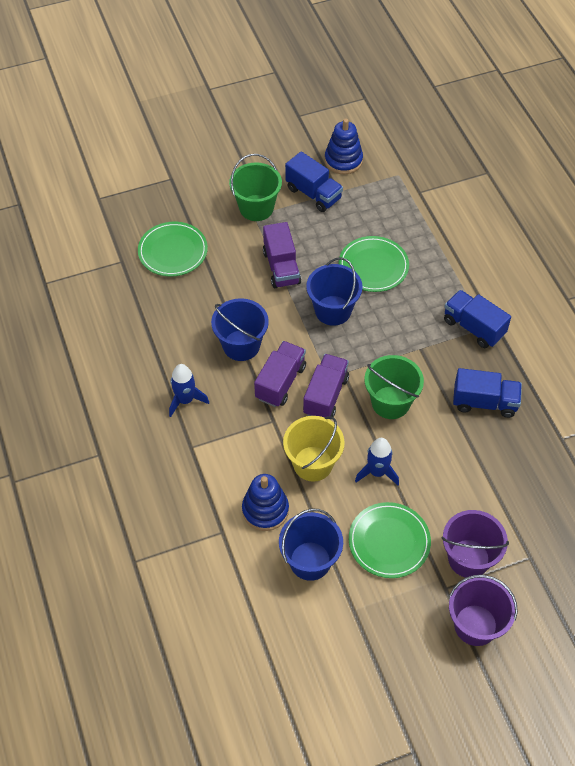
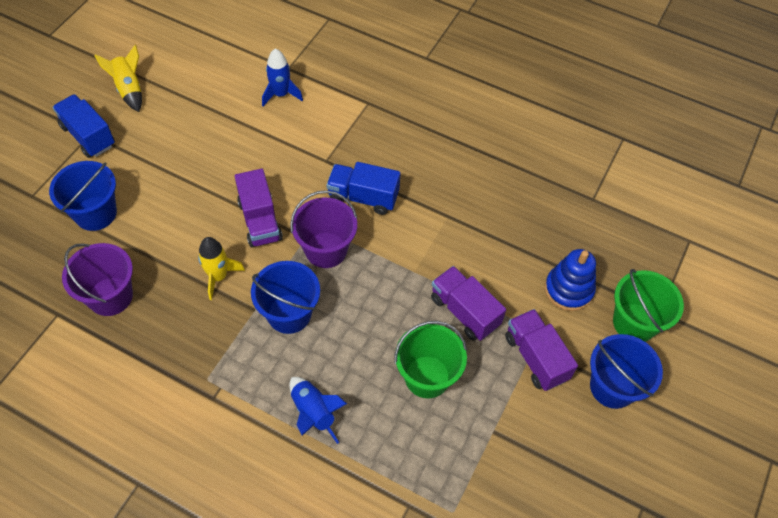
blue stacking toy: 2 -> 1
blue truck: 3 -> 2
green plate: 3 -> 0
yellow bucket: 1 -> 0
yellow rocket: 0 -> 2

